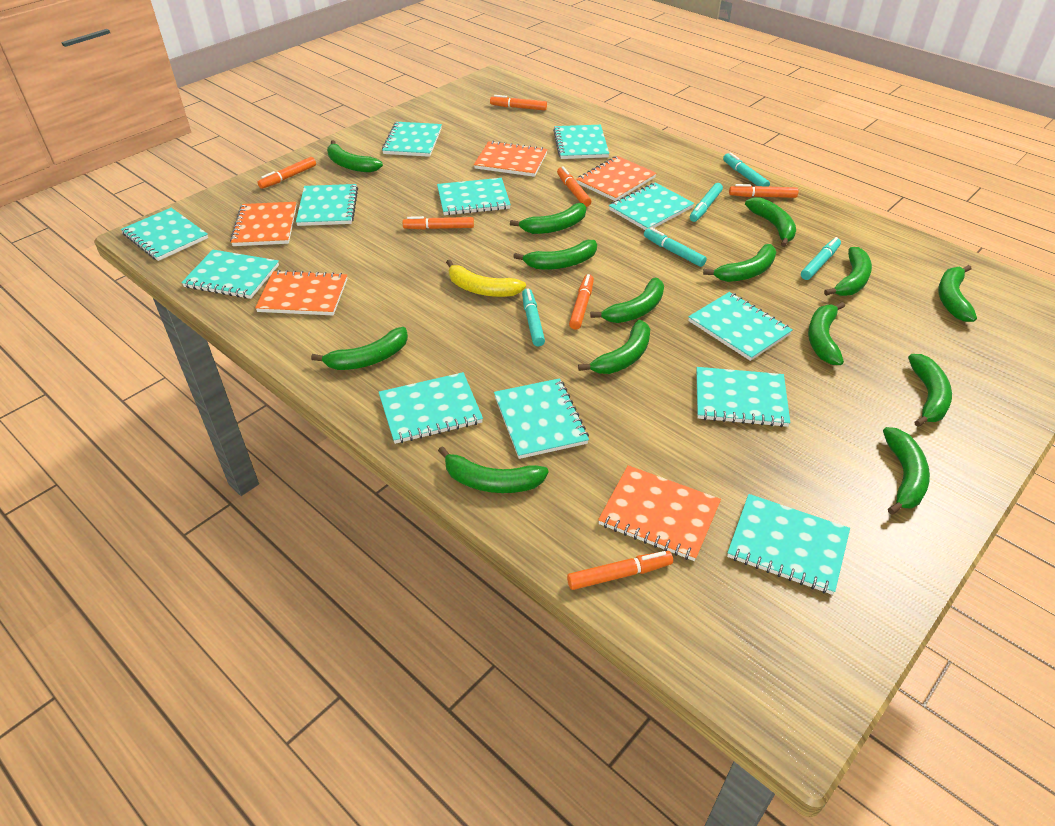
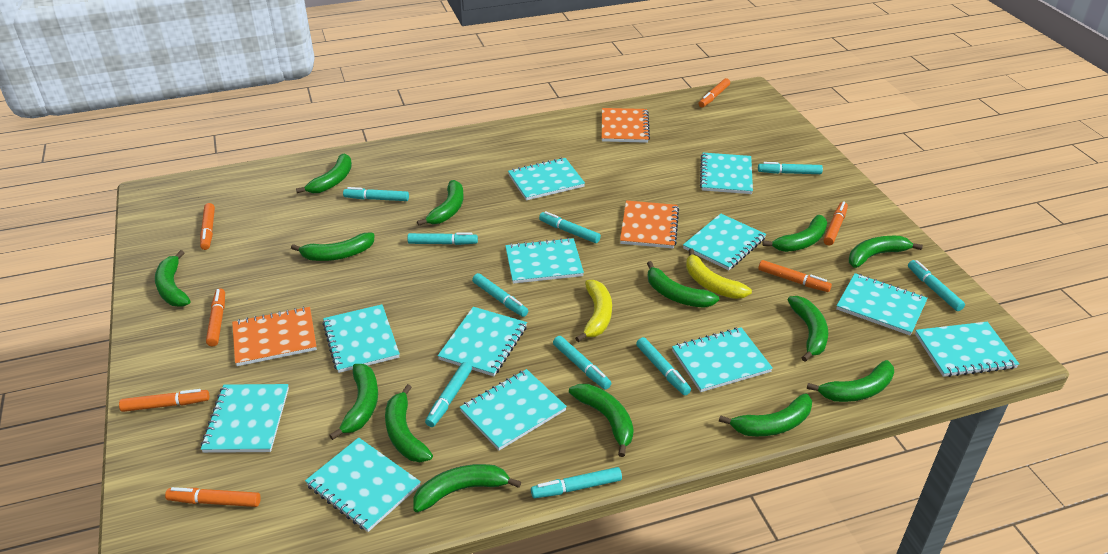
orange notebook: 5 -> 3
turquoise marker: 5 -> 10
yellow banana: 1 -> 2

